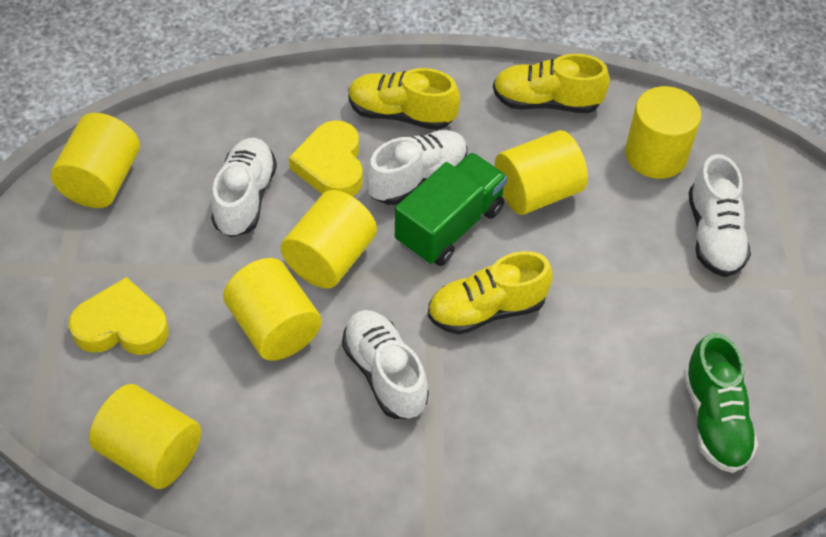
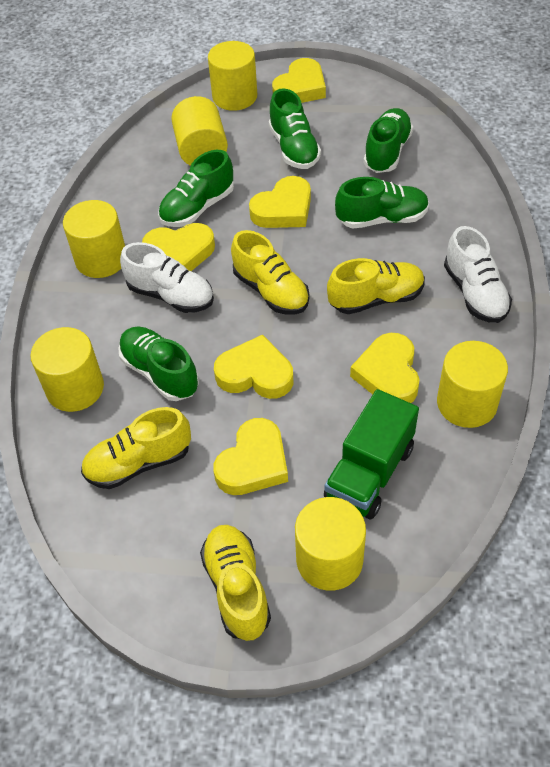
green shoe: 1 -> 5
white shoe: 4 -> 2
yellow heart: 2 -> 6
yellow shoe: 3 -> 4

